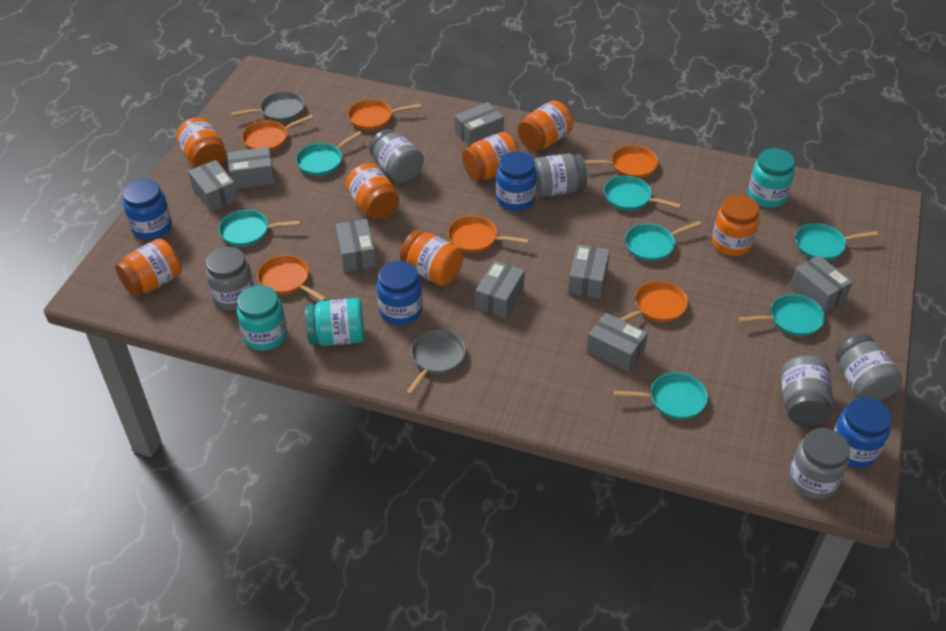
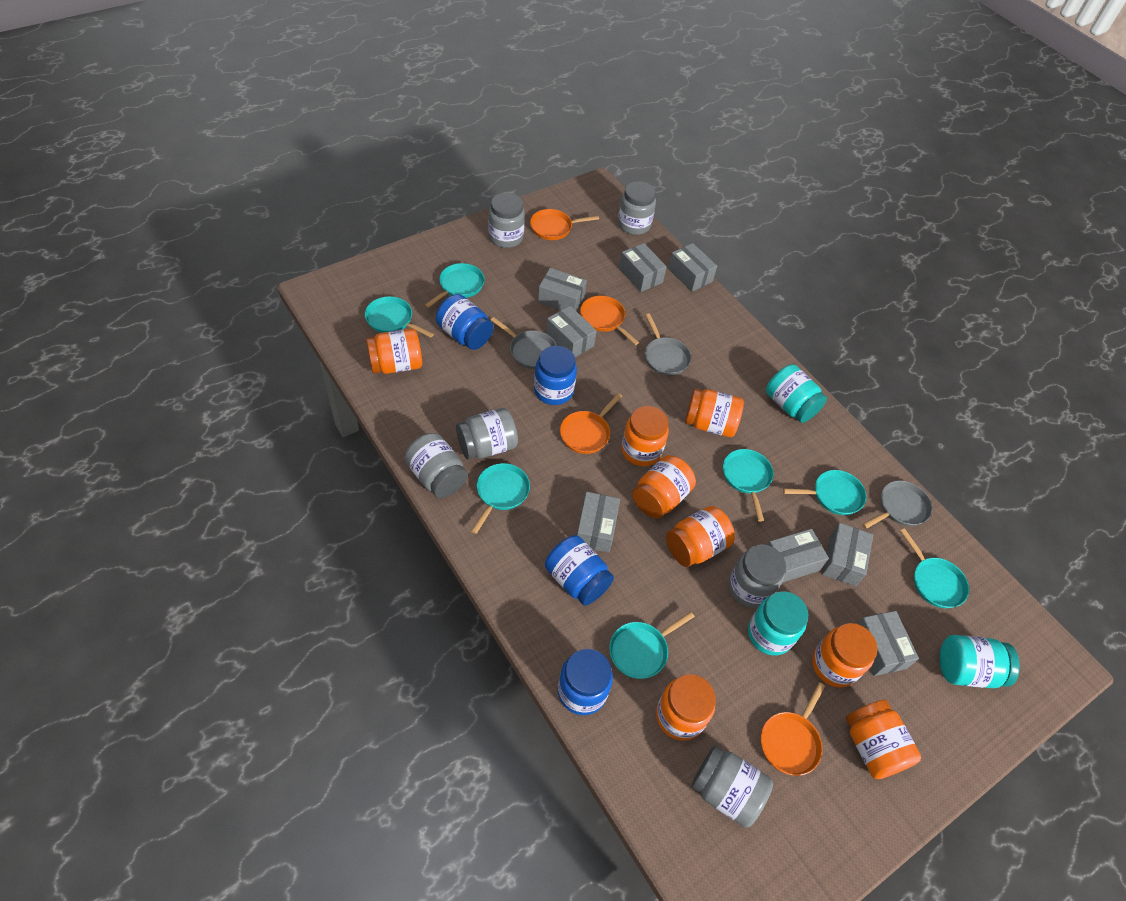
grey pan: 2 -> 3
orange jar: 7 -> 8
orange pan: 6 -> 4

